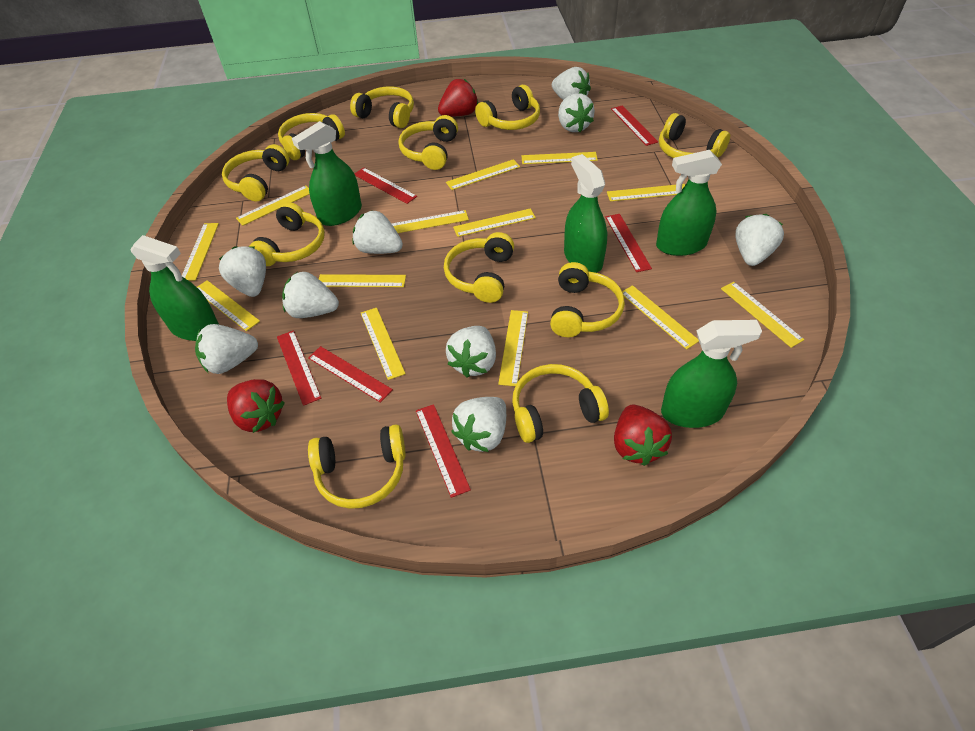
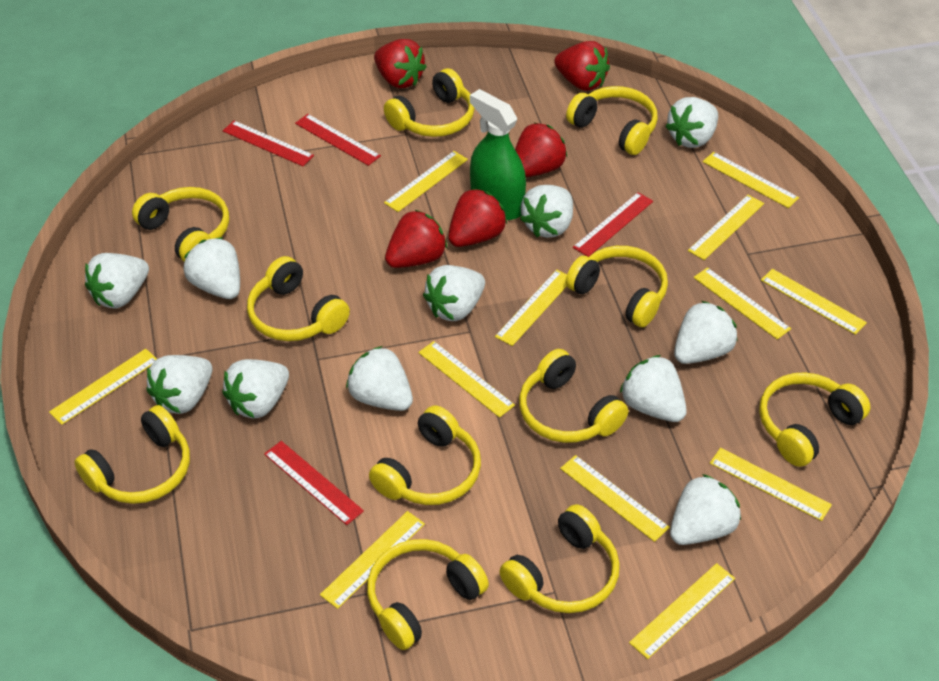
green spray bottle: 5 -> 1
red ruler: 6 -> 4
red strawberry: 3 -> 5
white strawberry: 9 -> 11
yellow ruler: 13 -> 12

